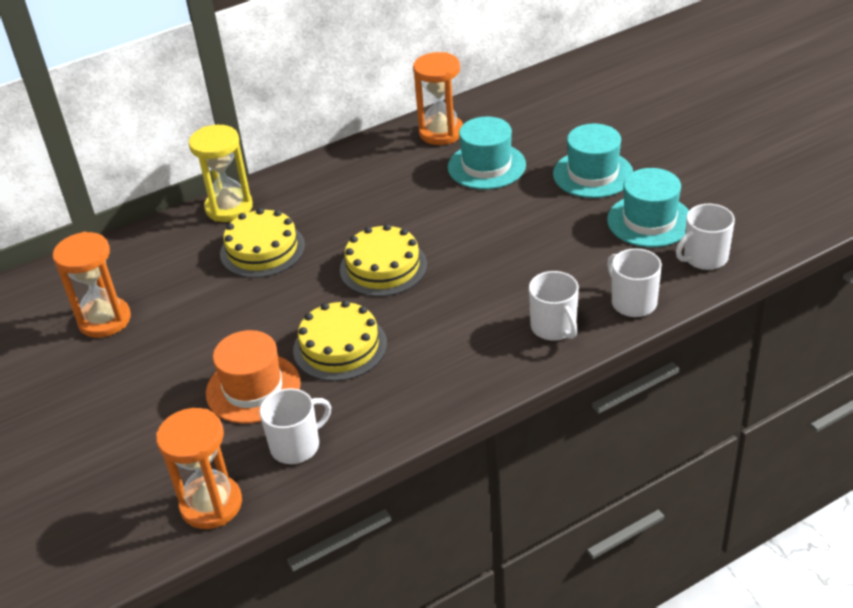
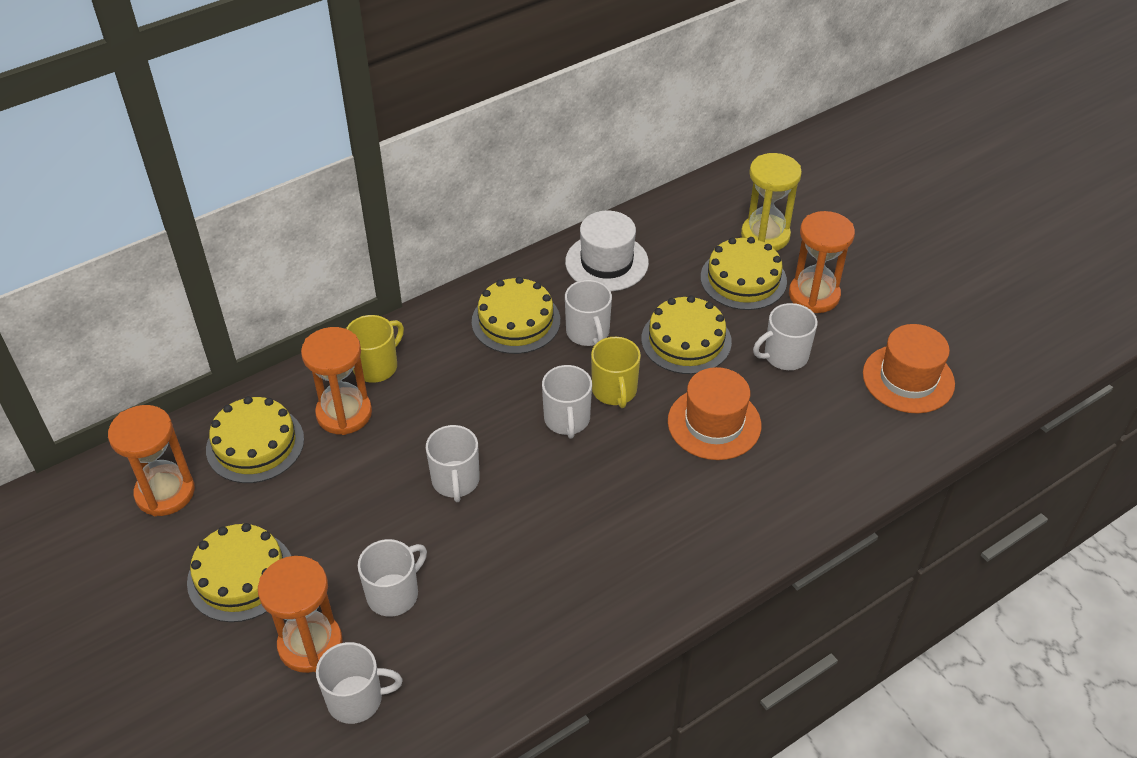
orange hat: 1 -> 2
orange hourglass: 3 -> 4
turquoise hat: 3 -> 0
white hat: 0 -> 1
white mug: 4 -> 6
yellow cake: 3 -> 5
yellow mug: 0 -> 2

